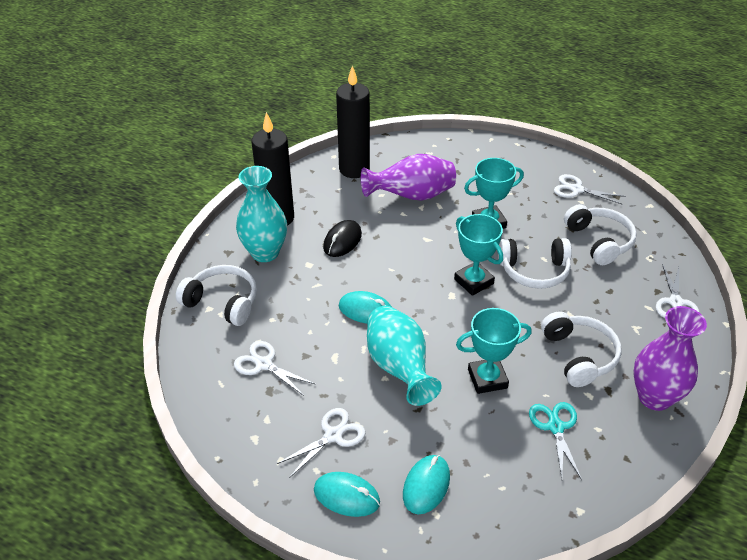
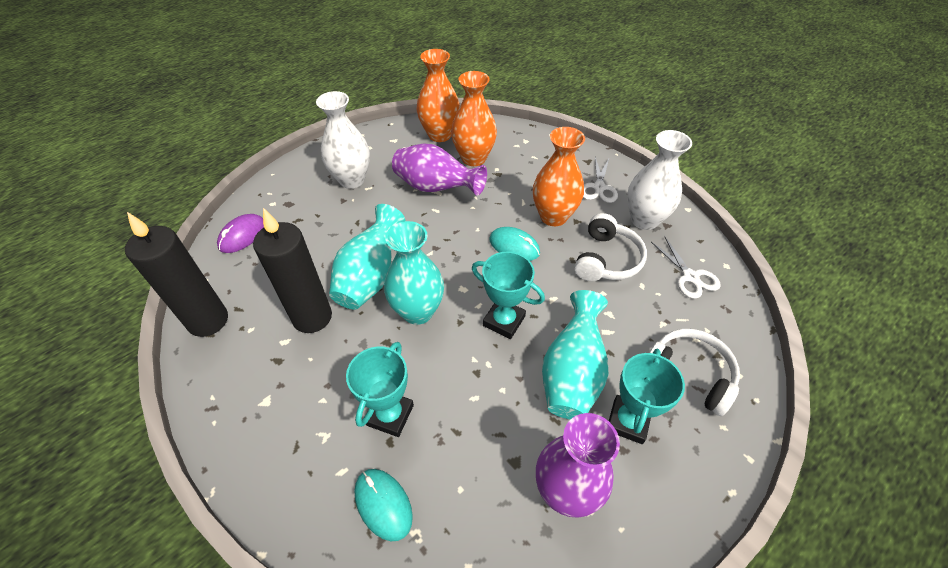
black mouse: 1 -> 0
orange vase: 0 -> 3
purple mouse: 0 -> 1
turquoise mouse: 3 -> 2
turquoise scissors: 1 -> 0
turquoise vase: 2 -> 3
white headphones: 4 -> 2
white scissors: 4 -> 2
white vase: 0 -> 2

